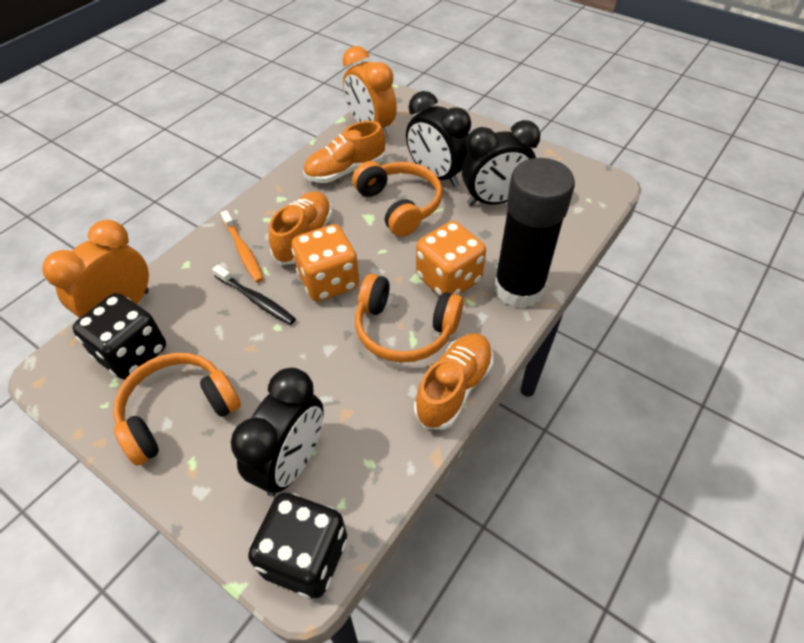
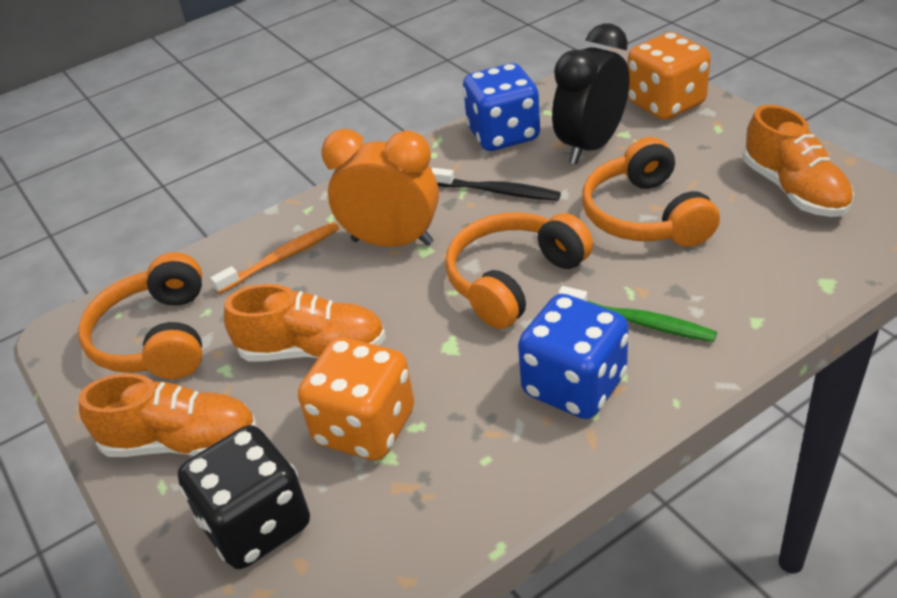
black clock: 3 -> 1
black dice: 2 -> 1
black glue stick: 1 -> 0
blue dice: 0 -> 2
green toothbrush: 0 -> 1
orange clock: 2 -> 1

